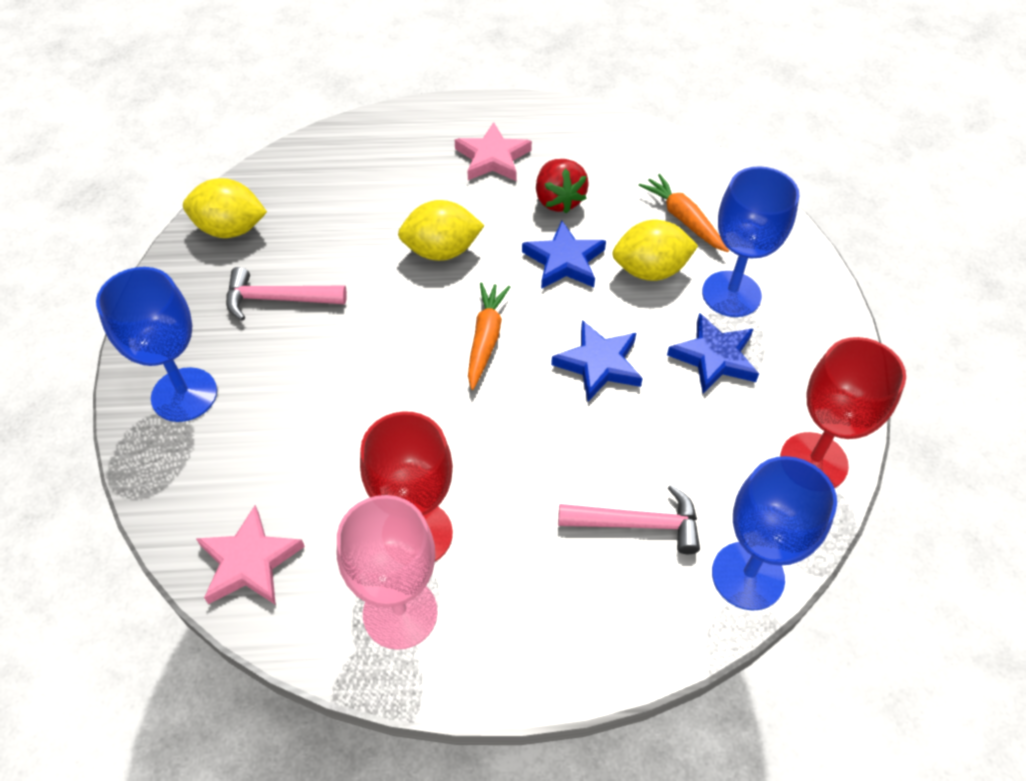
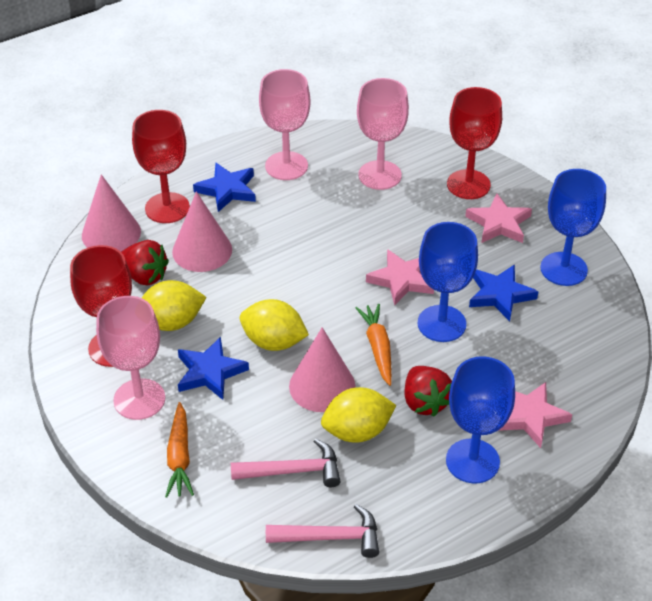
pink cone: 0 -> 3
pink goblet: 1 -> 3
pink star: 2 -> 3
red goblet: 2 -> 3
red strawberry: 1 -> 2

